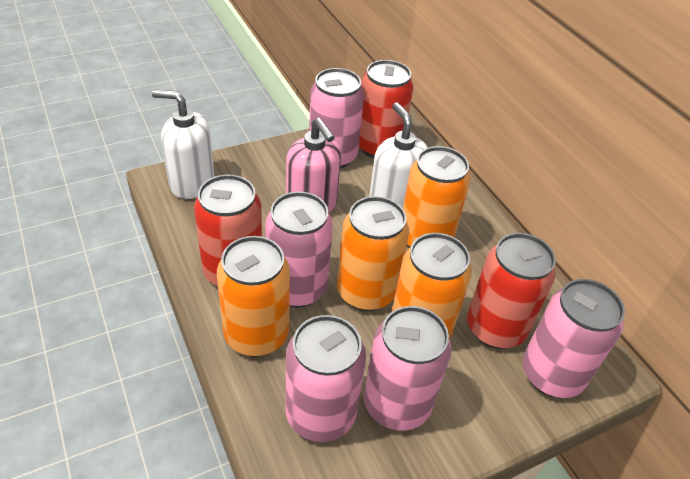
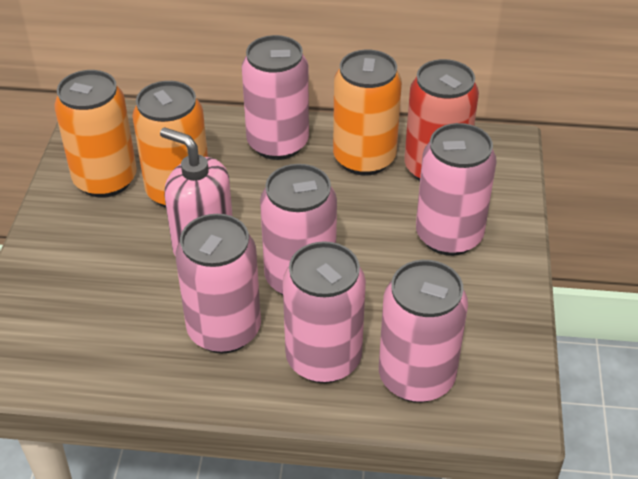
orange can: 4 -> 3
pink can: 5 -> 6
red can: 3 -> 1
white soap dispenser: 2 -> 0

